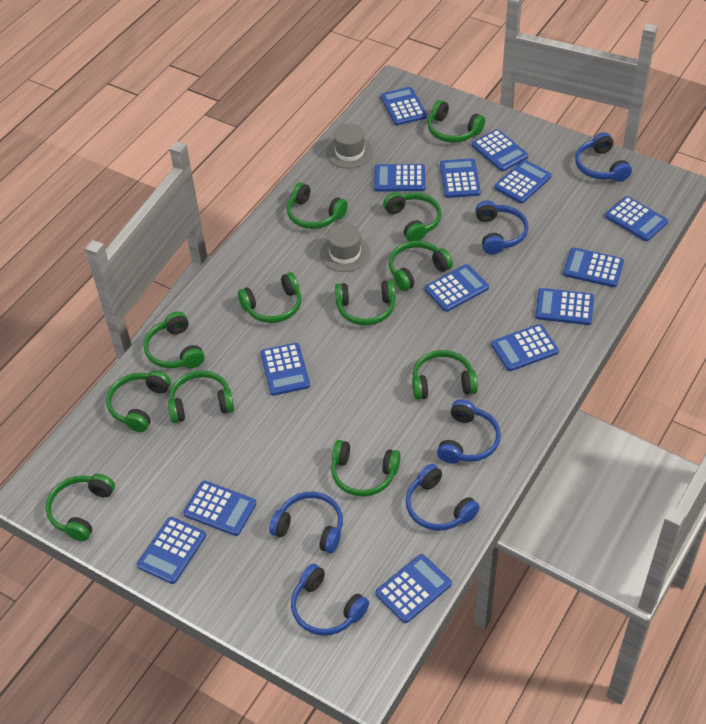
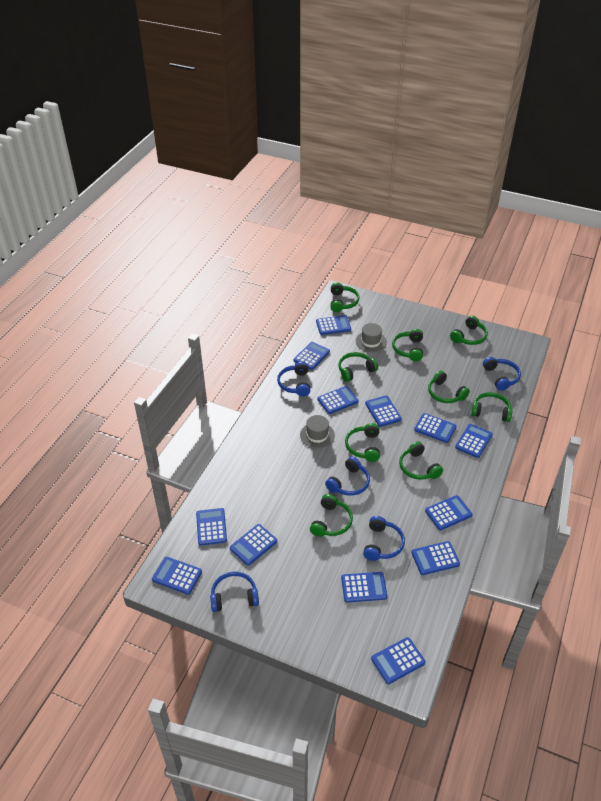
blue calculator: 14 -> 13
blue headphones: 6 -> 5
green headphones: 12 -> 9

